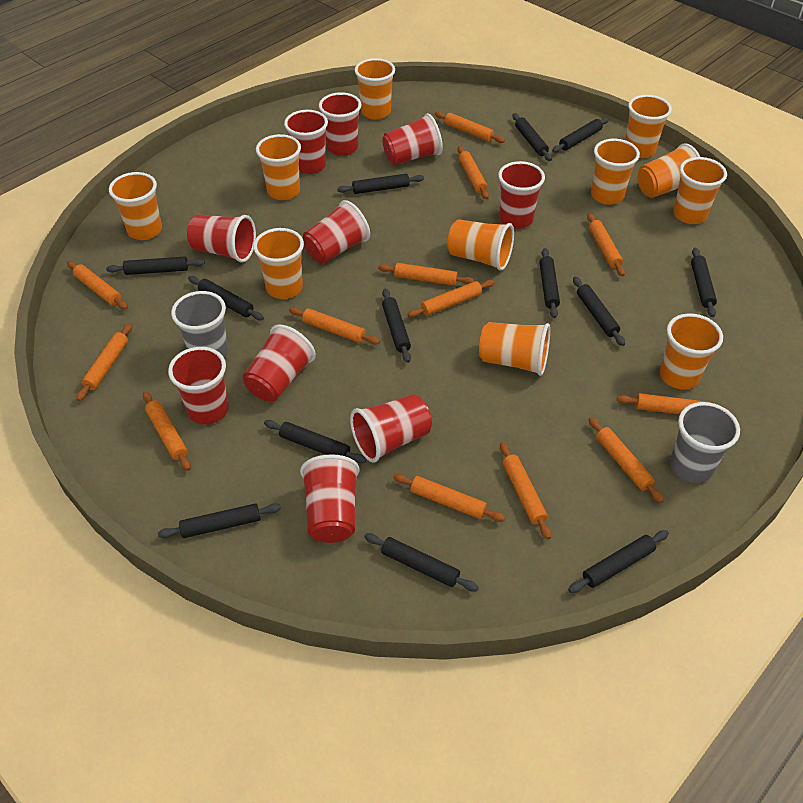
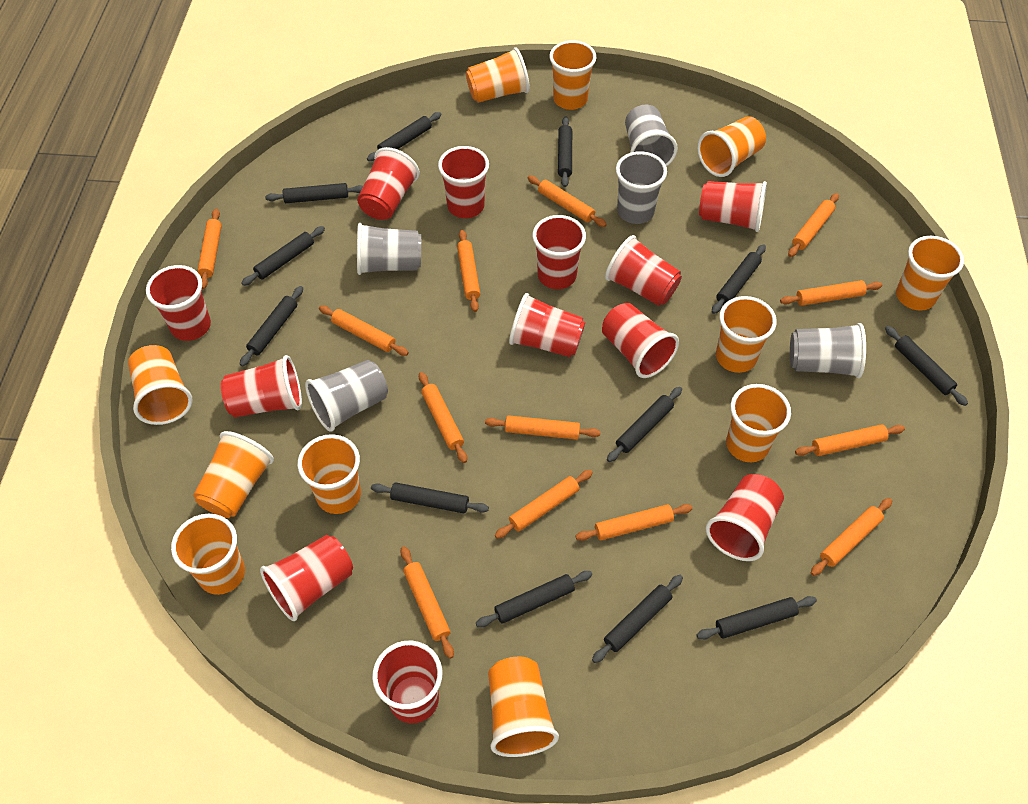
black rolling pin: 13 -> 12
grey cup: 2 -> 5
red cup: 10 -> 12

